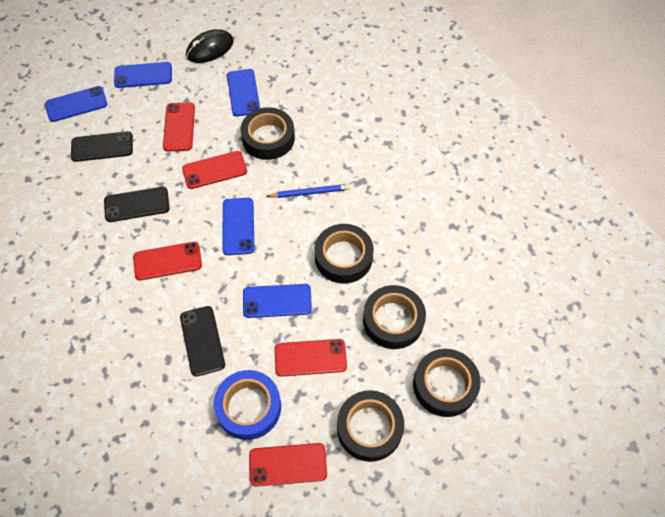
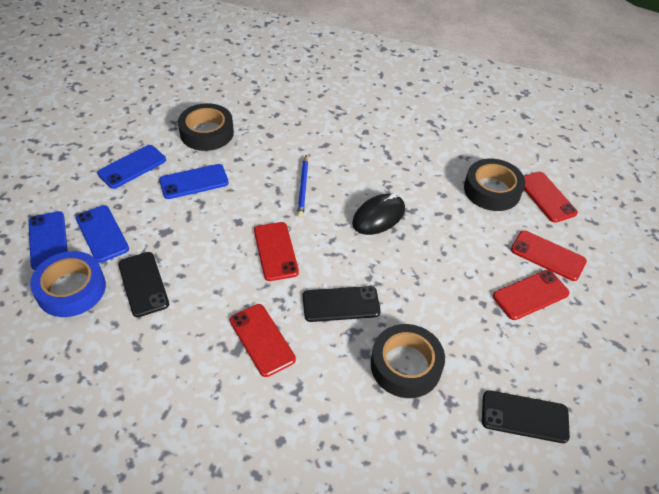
black tape: 5 -> 3
blue phone: 5 -> 4

